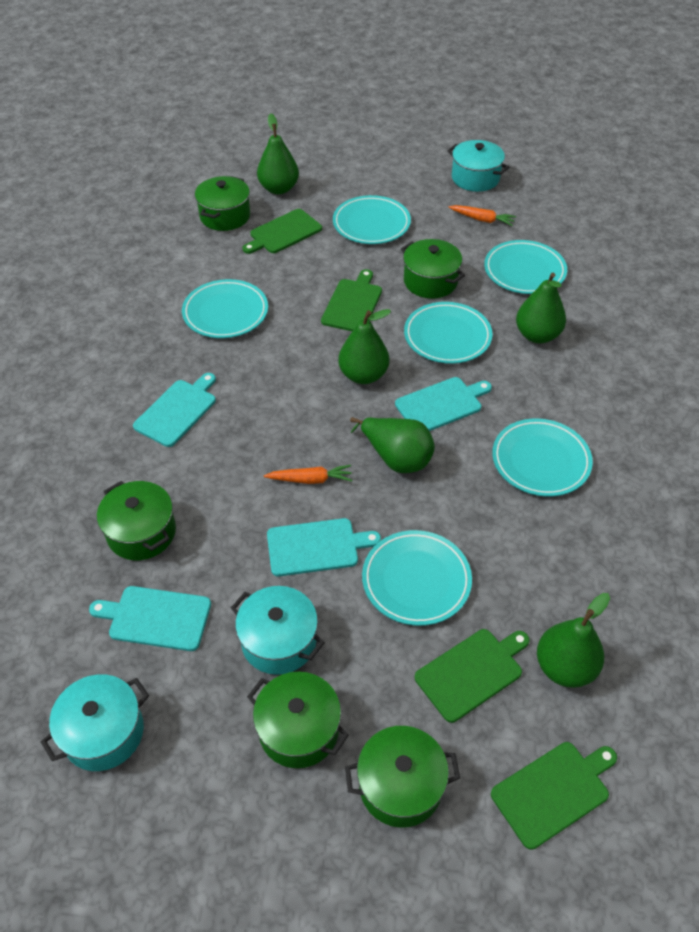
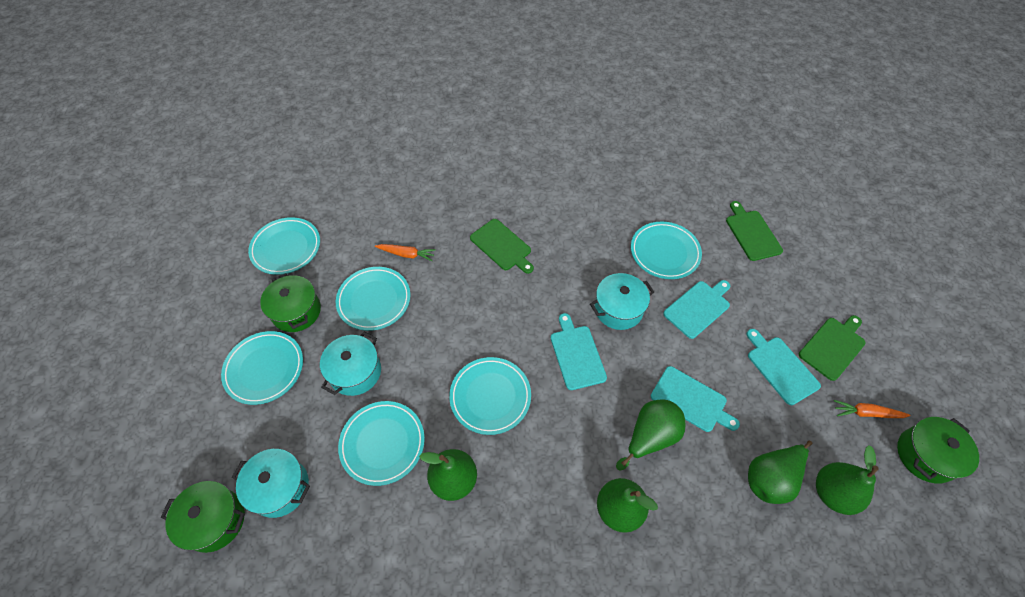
green cutting board: 4 -> 3
green pot: 5 -> 3

